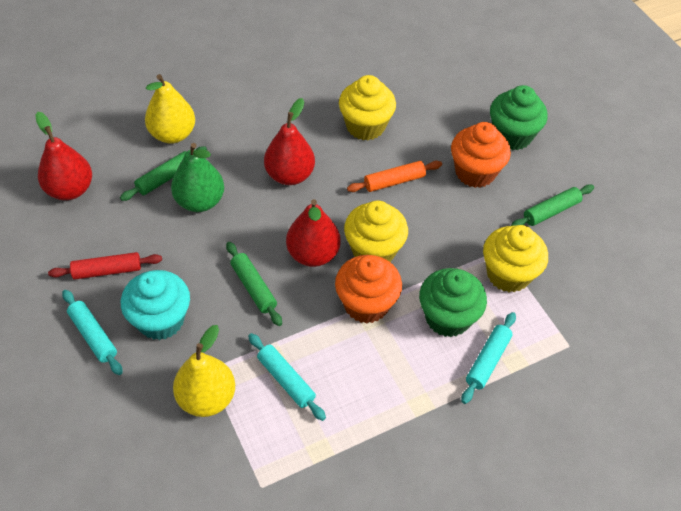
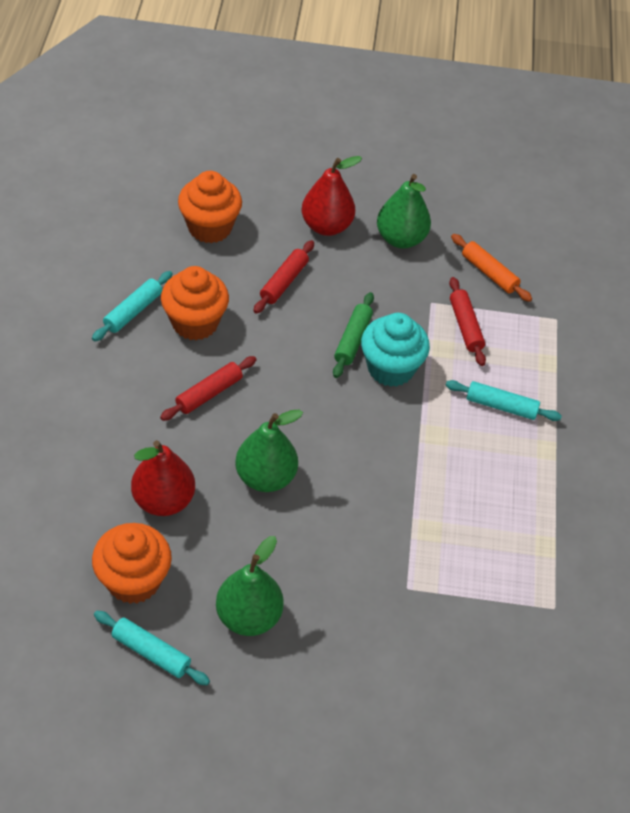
green cupcake: 2 -> 0
green pear: 1 -> 3
green rolling pin: 3 -> 1
orange cupcake: 2 -> 3
red pear: 3 -> 2
red rolling pin: 1 -> 3
yellow cupcake: 3 -> 0
yellow pear: 2 -> 0

